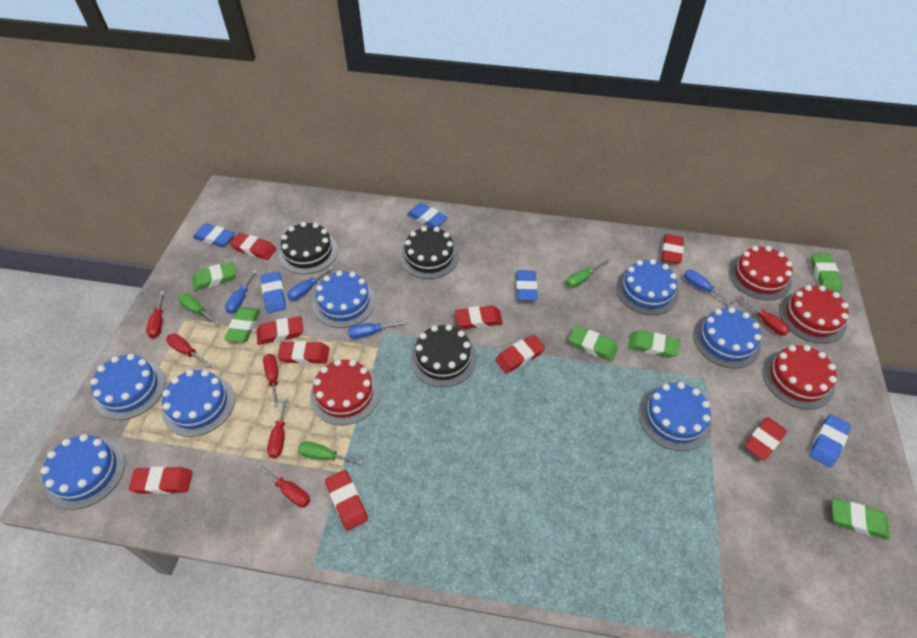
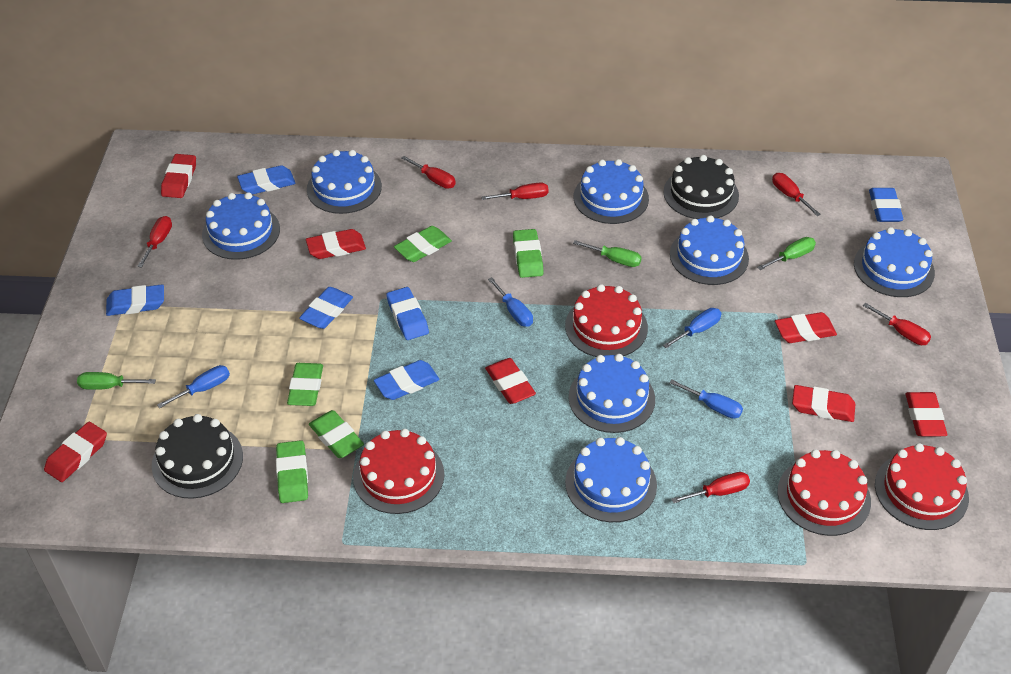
black cake: 3 -> 2
blue eraser: 5 -> 6
green eraser: 6 -> 5
red eraser: 9 -> 7

